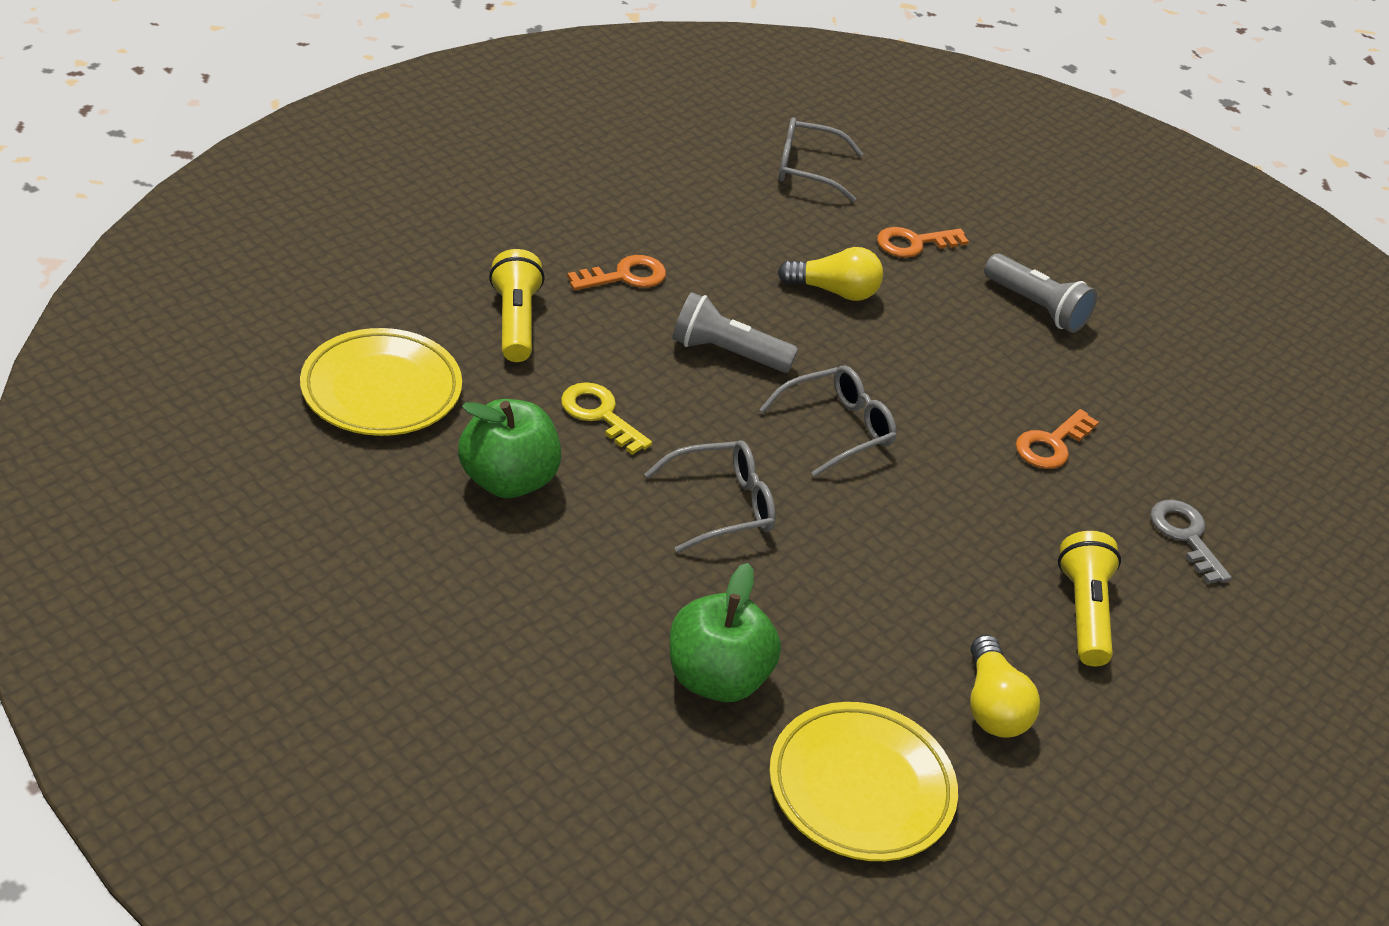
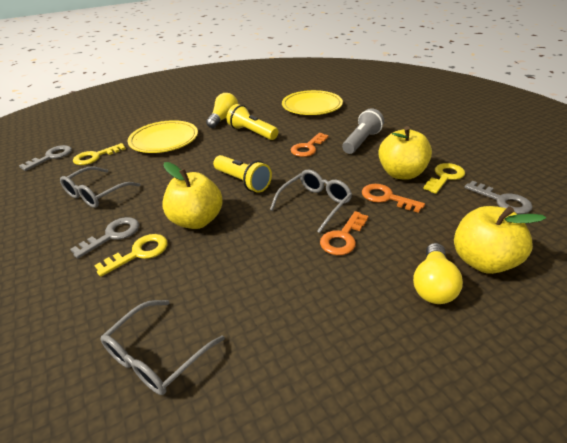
green apple: 2 -> 0
grey flashlight: 2 -> 1
grey key: 1 -> 3
yellow apple: 0 -> 3
yellow key: 1 -> 3

